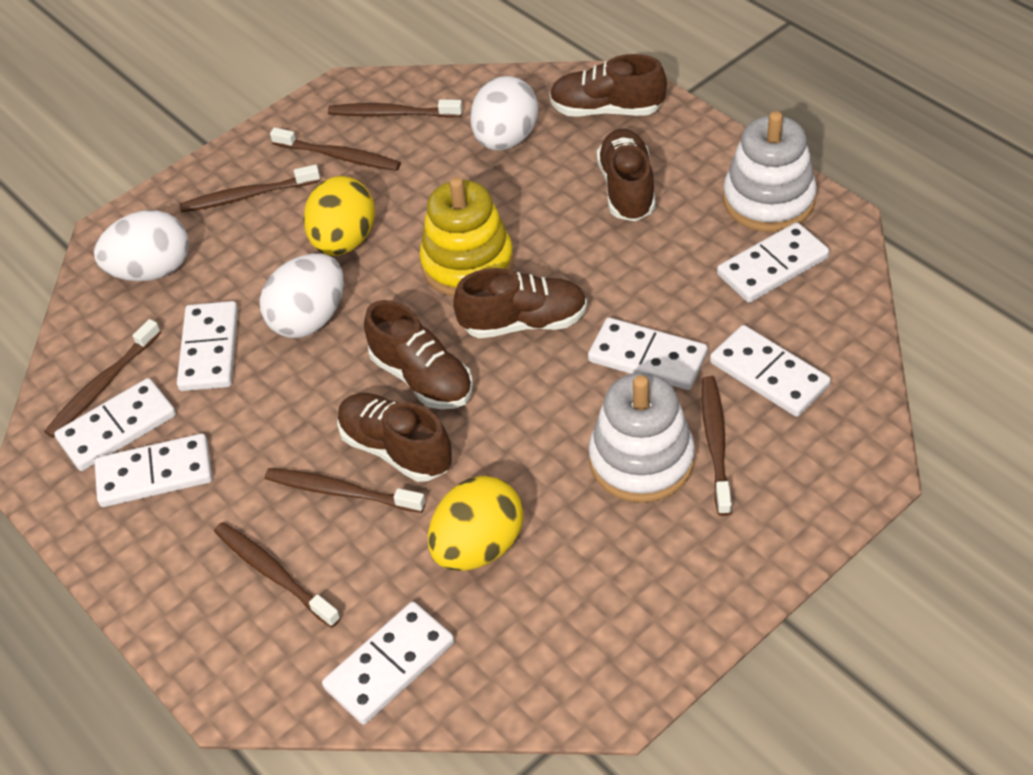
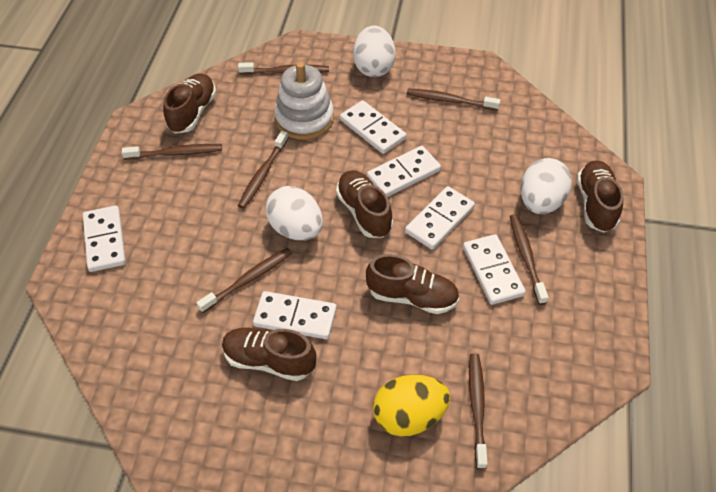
white domino: 7 -> 6
white stacking toy: 2 -> 1
yellow egg: 2 -> 1
yellow stacking toy: 1 -> 0

